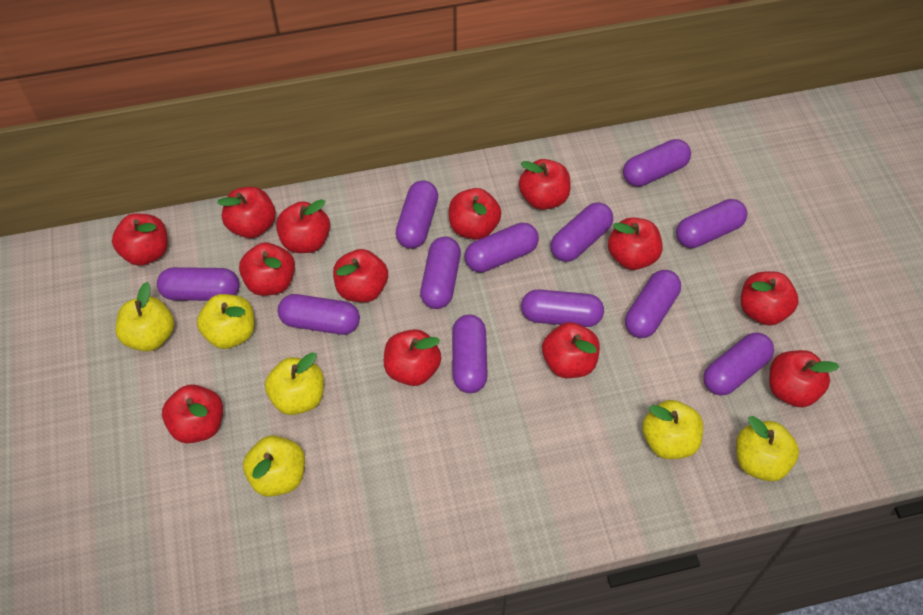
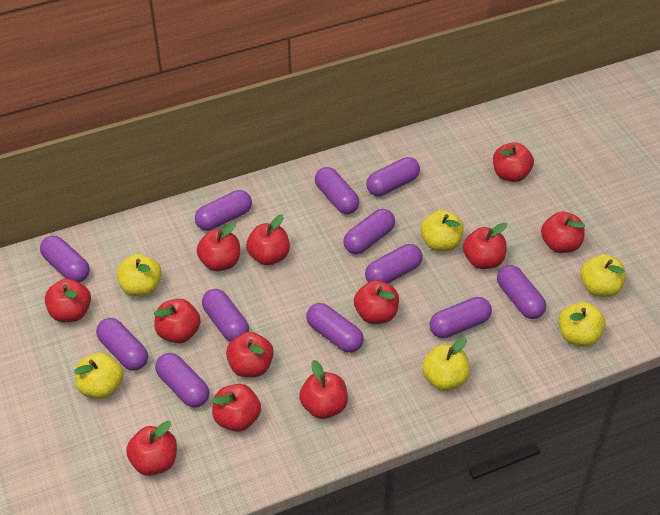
red apple: 13 -> 12

